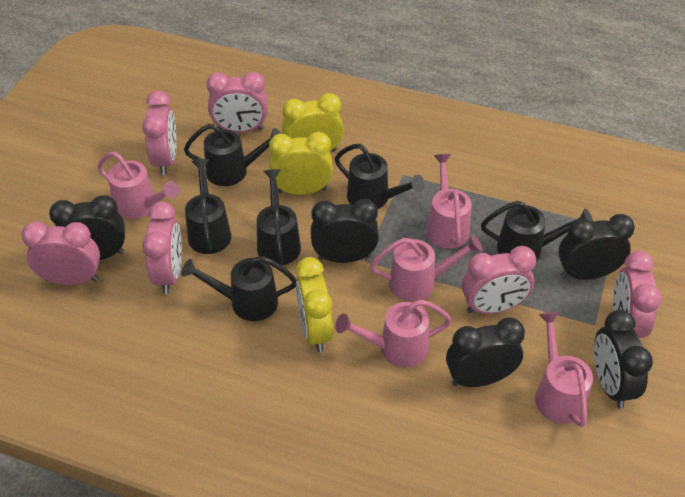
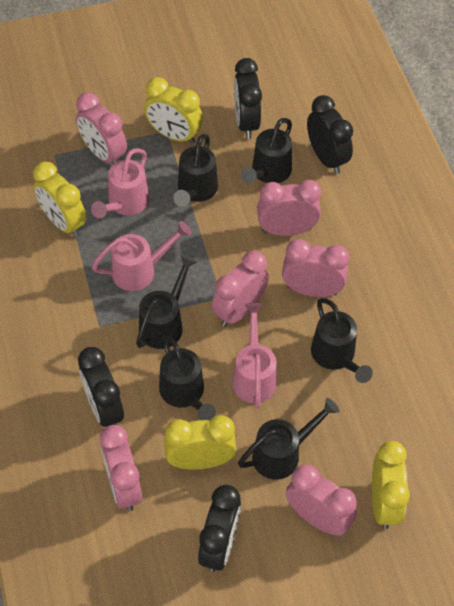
black clock: 5 -> 4
pink watering can: 5 -> 3
yellow clock: 3 -> 4

